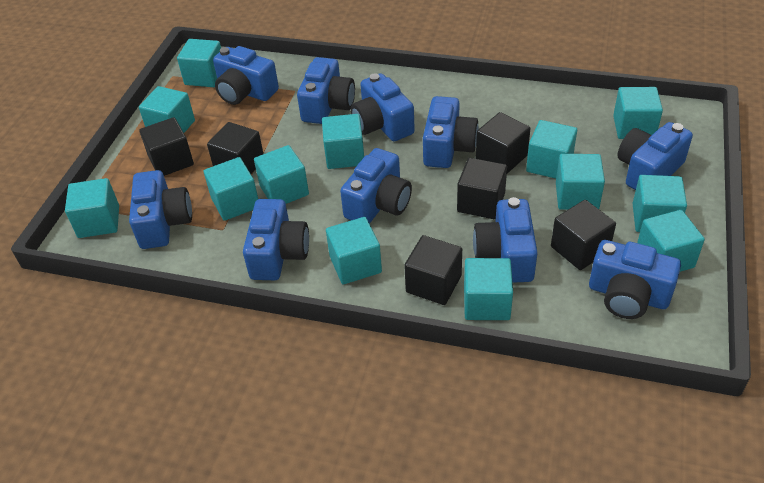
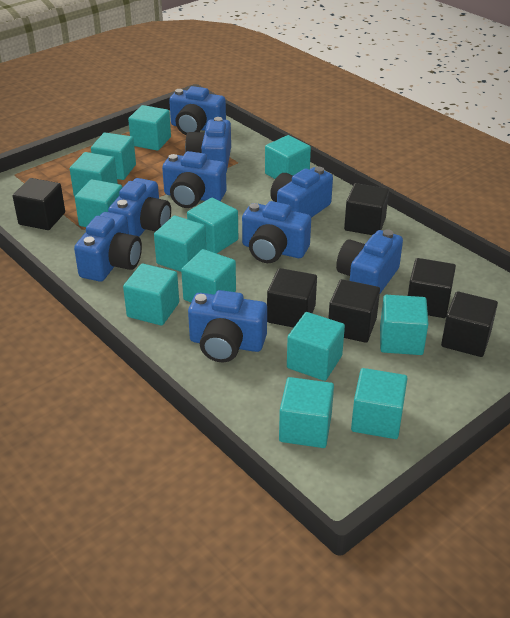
blue camera: 10 -> 9

